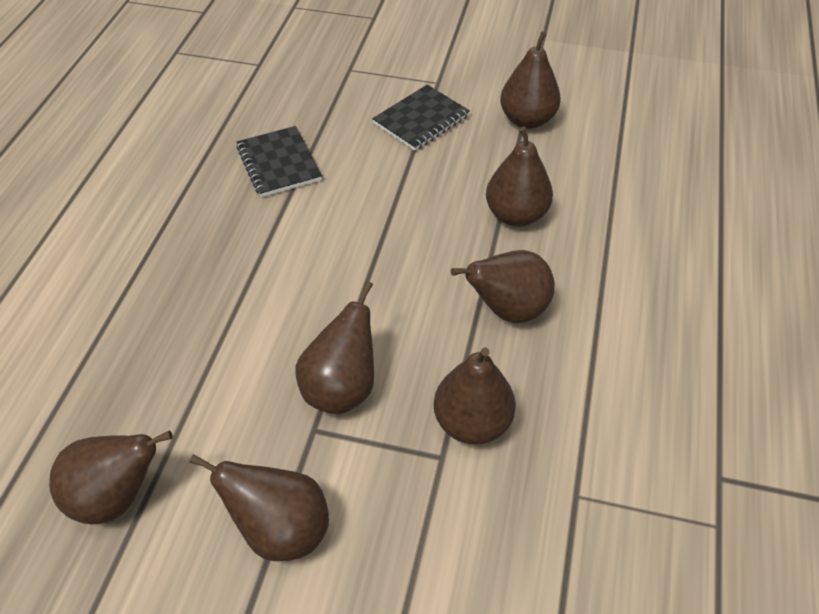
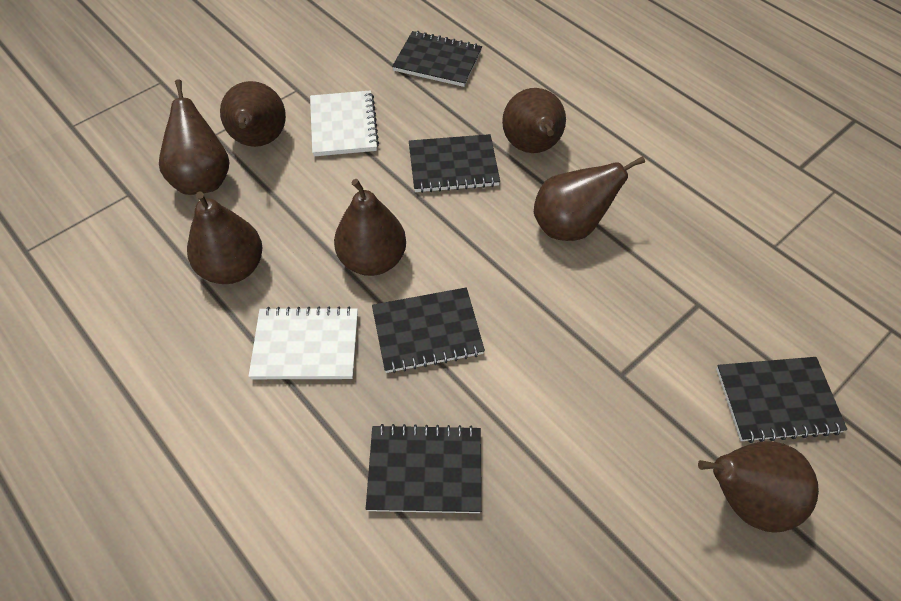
black notebook: 2 -> 5
white notebook: 0 -> 2

